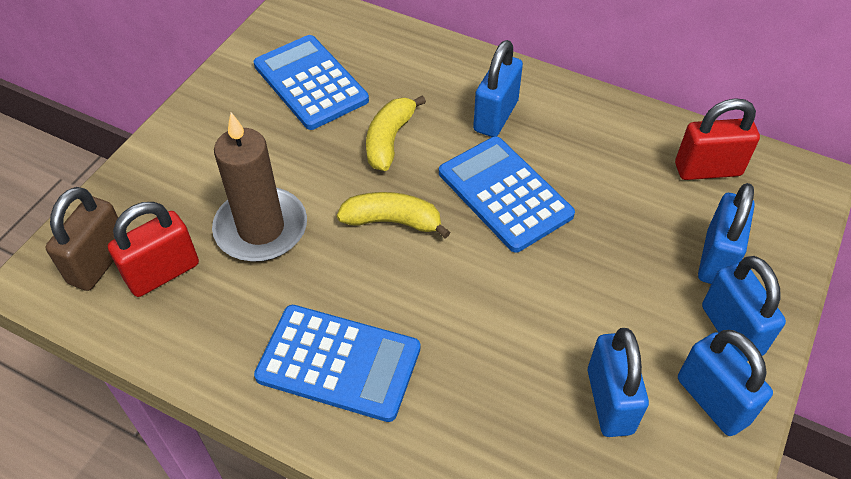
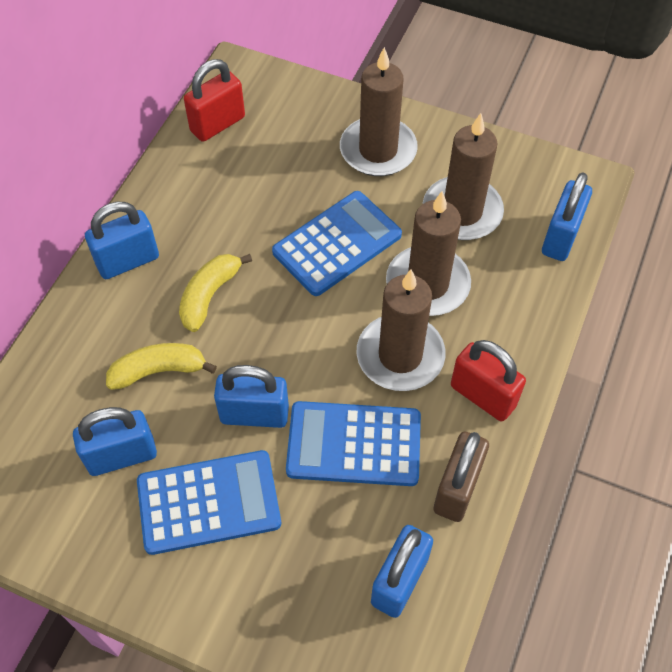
brown candle: 1 -> 4

